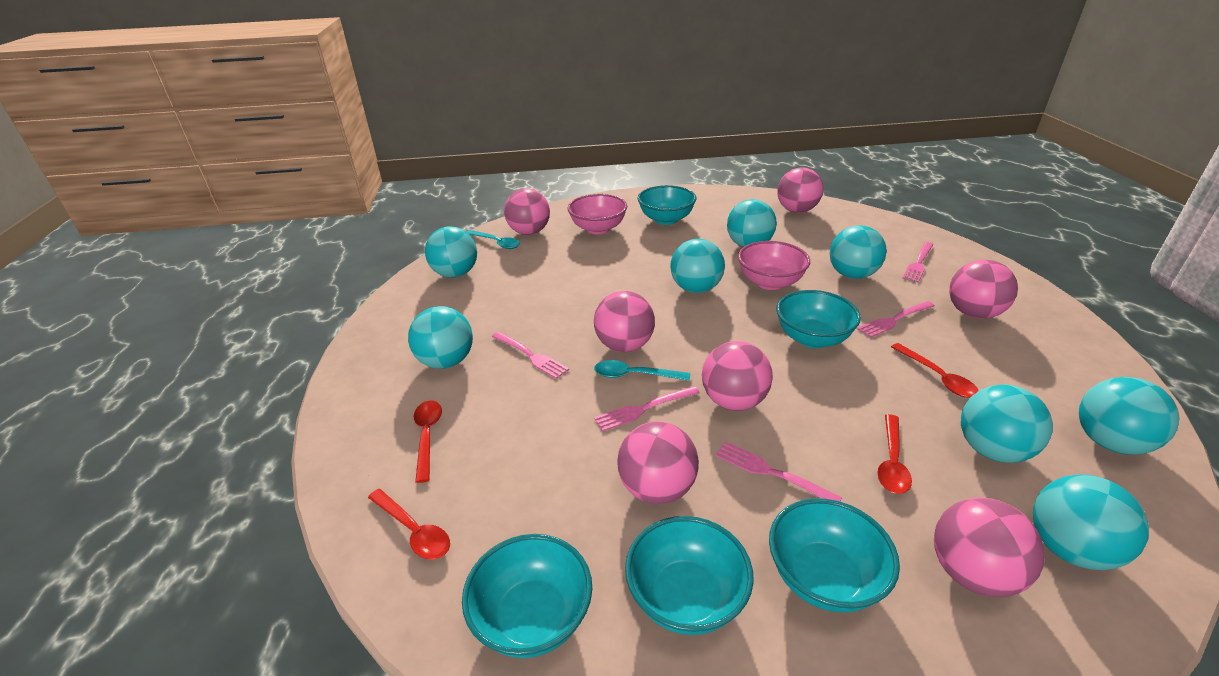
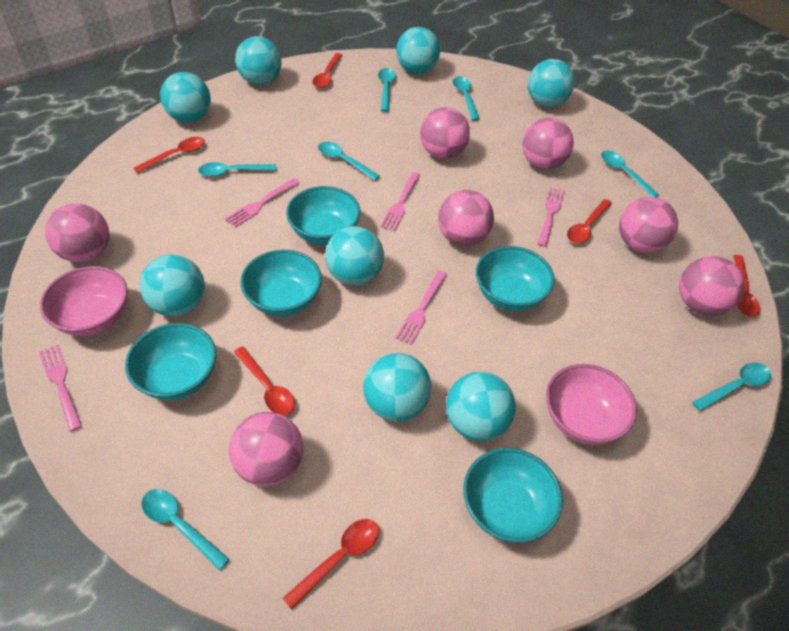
red spoon: 4 -> 6
turquoise spoon: 2 -> 7

